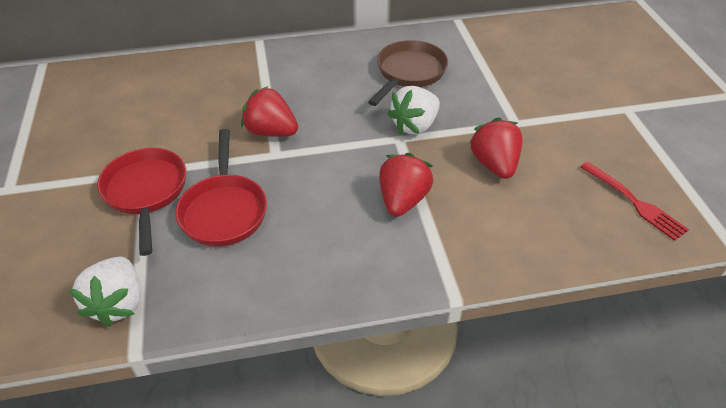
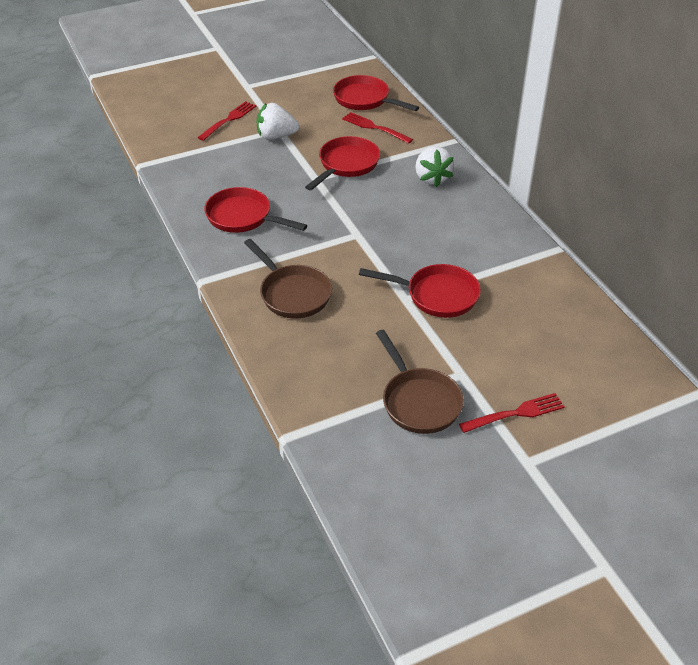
brown pan: 1 -> 2
red fork: 1 -> 3
red pan: 2 -> 4
red strawberry: 3 -> 0

